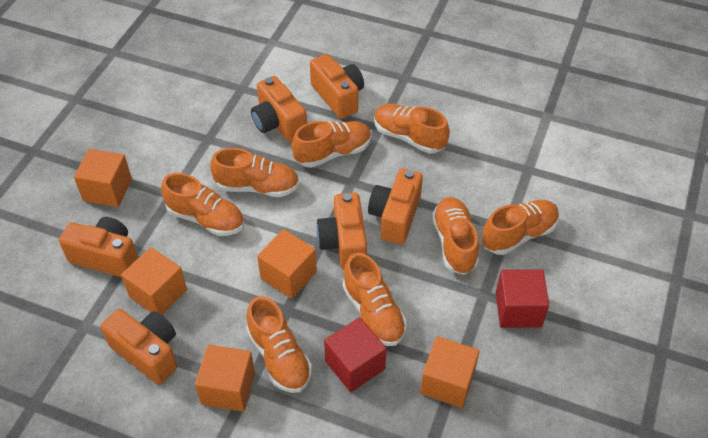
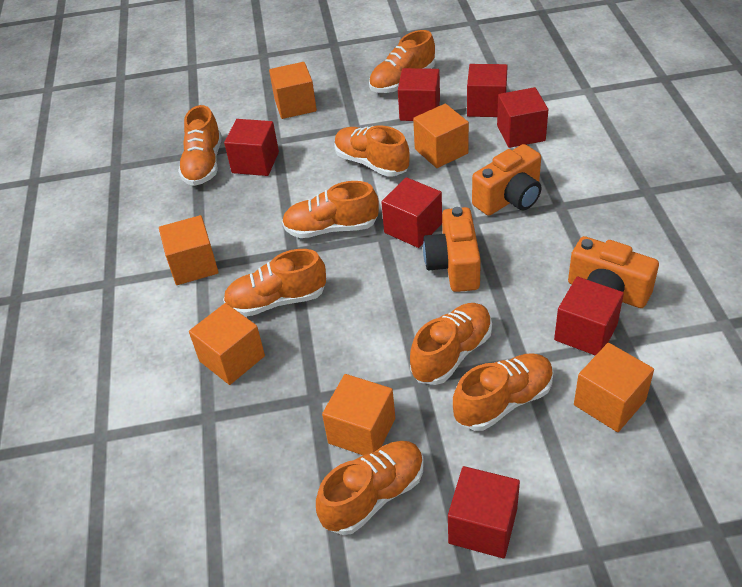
orange camera: 6 -> 3
orange cube: 5 -> 6
red cube: 2 -> 7

